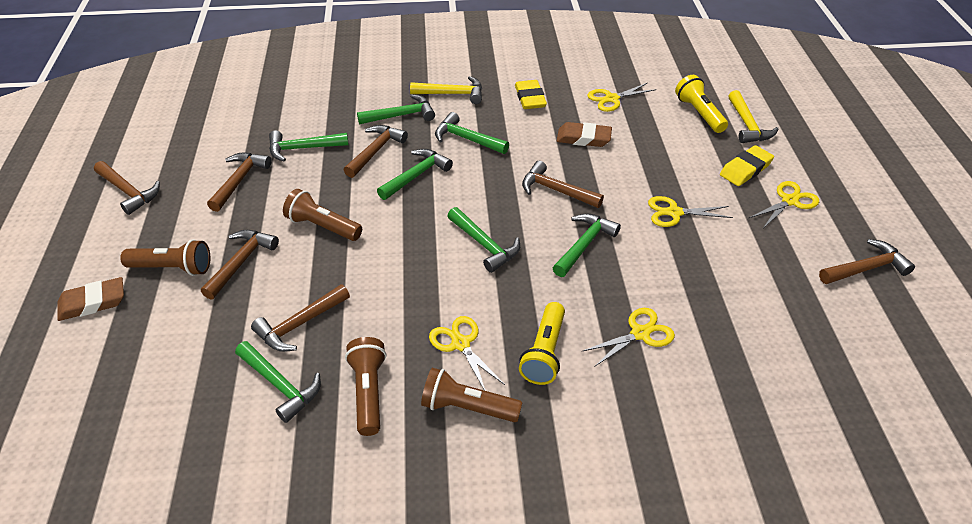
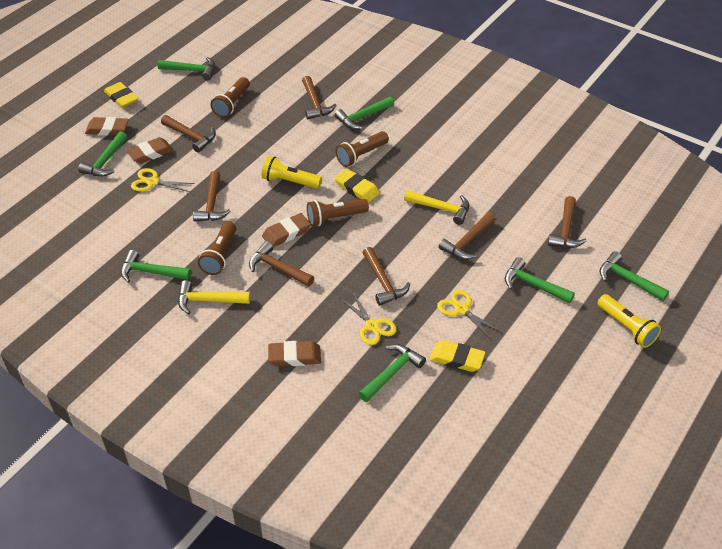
brown eraser: 2 -> 4
yellow eraser: 2 -> 3
yellow scissors: 5 -> 3

